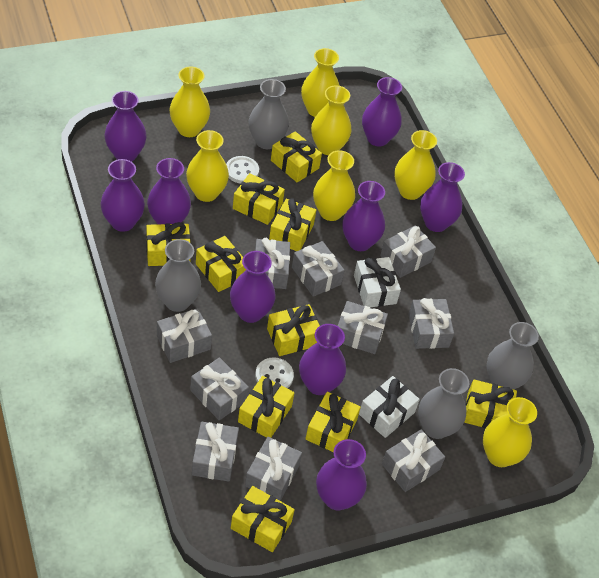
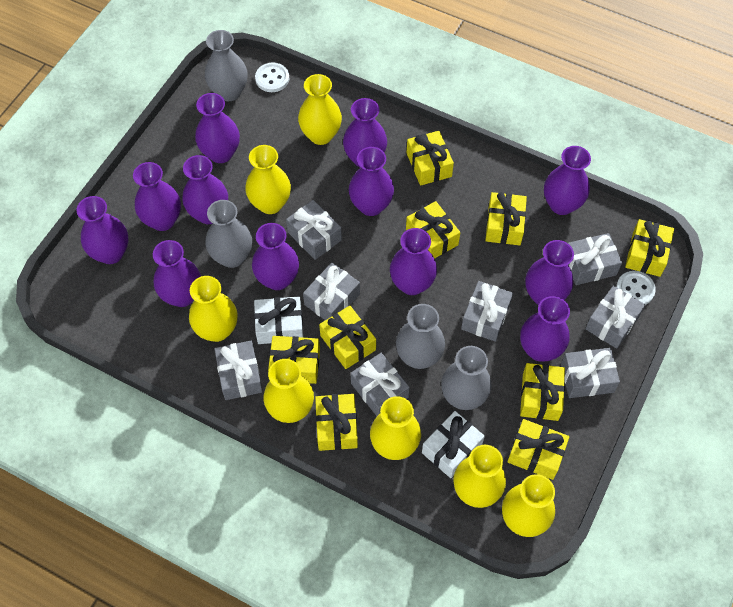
grey gift: 10 -> 8
purple vase: 9 -> 12
yellow gift: 10 -> 9

